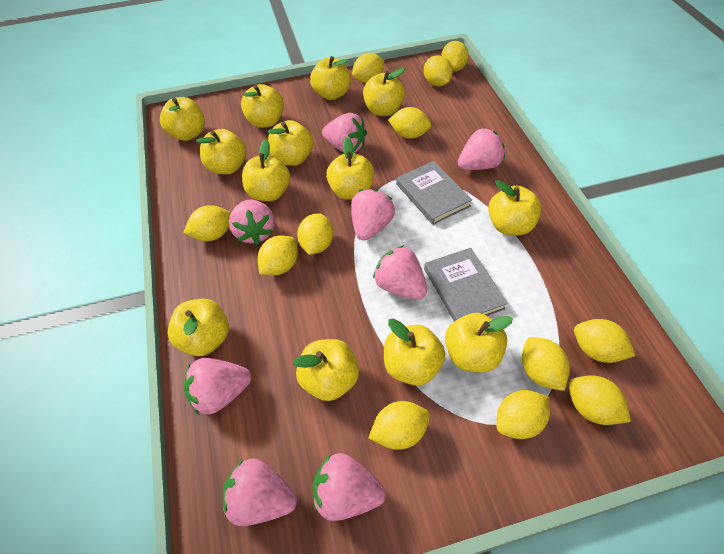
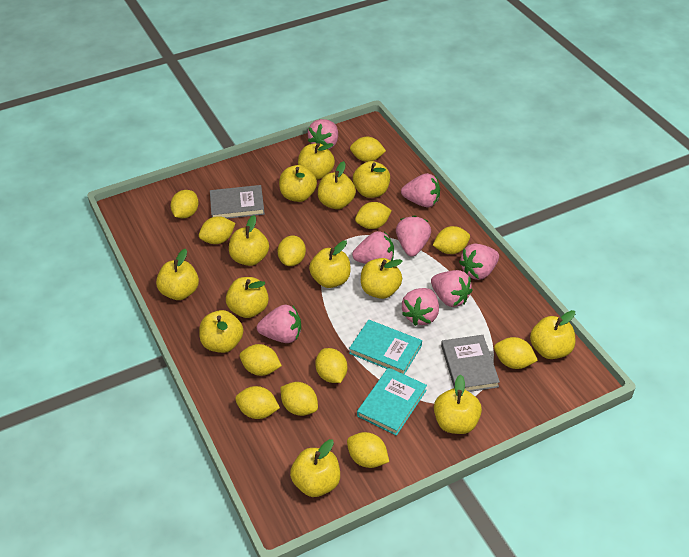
turquoise book: 0 -> 2

